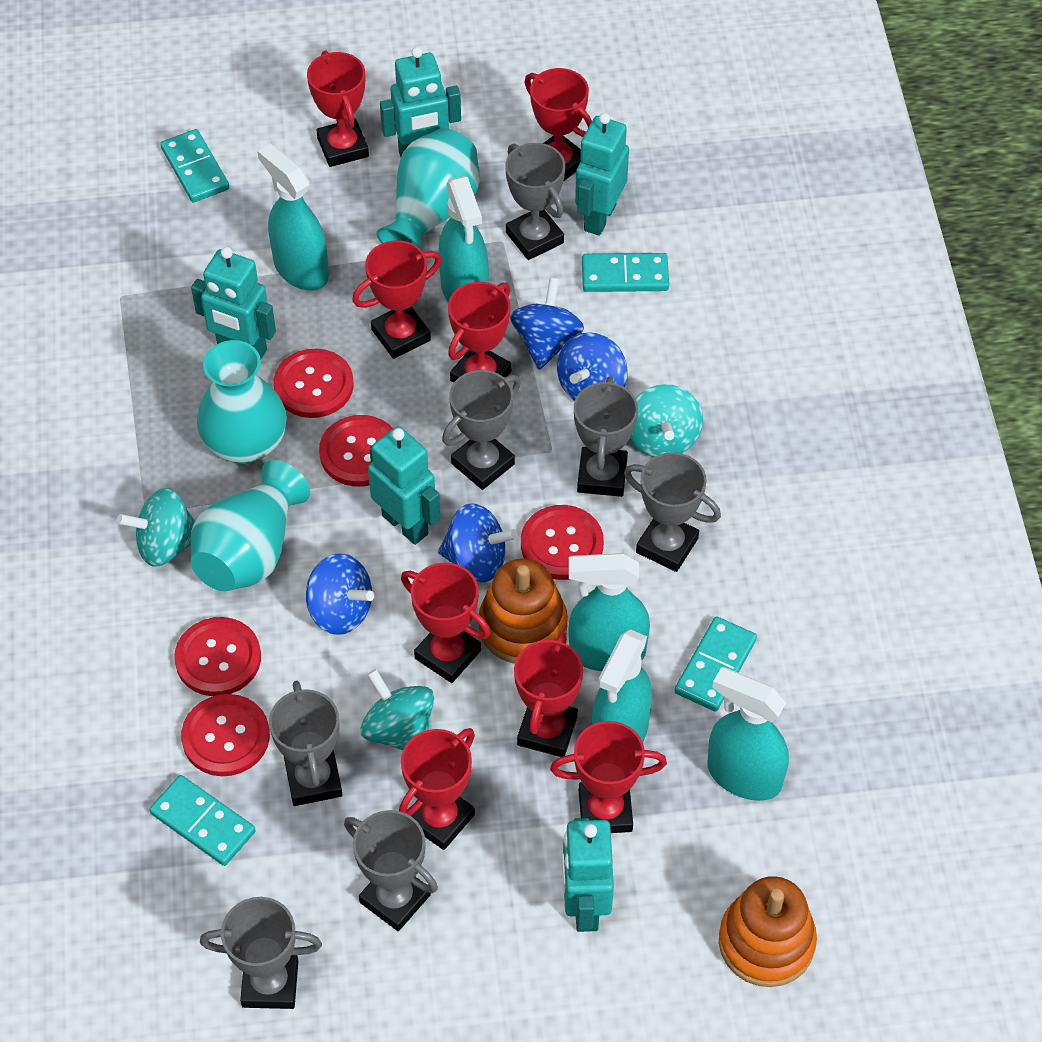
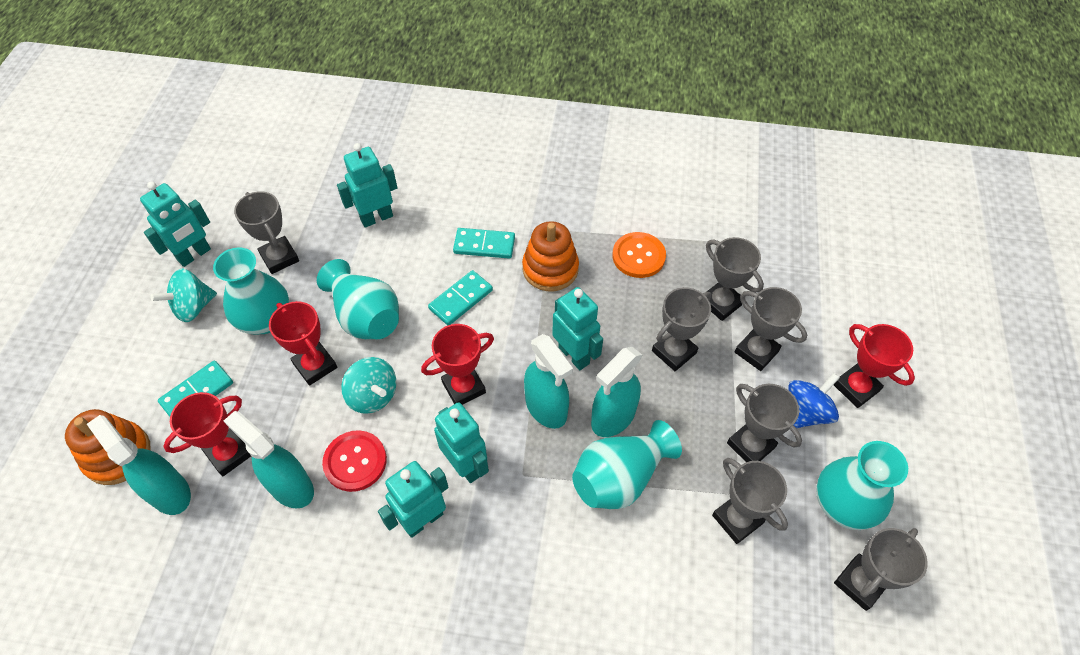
blue spinning top: 4 -> 1
orange button: 0 -> 1
red button: 5 -> 1
red trophy: 8 -> 4
turquoise domino: 4 -> 3
turquoise spinning top: 3 -> 2
turquoise spray bottle: 5 -> 4
turquoise vase: 3 -> 4

